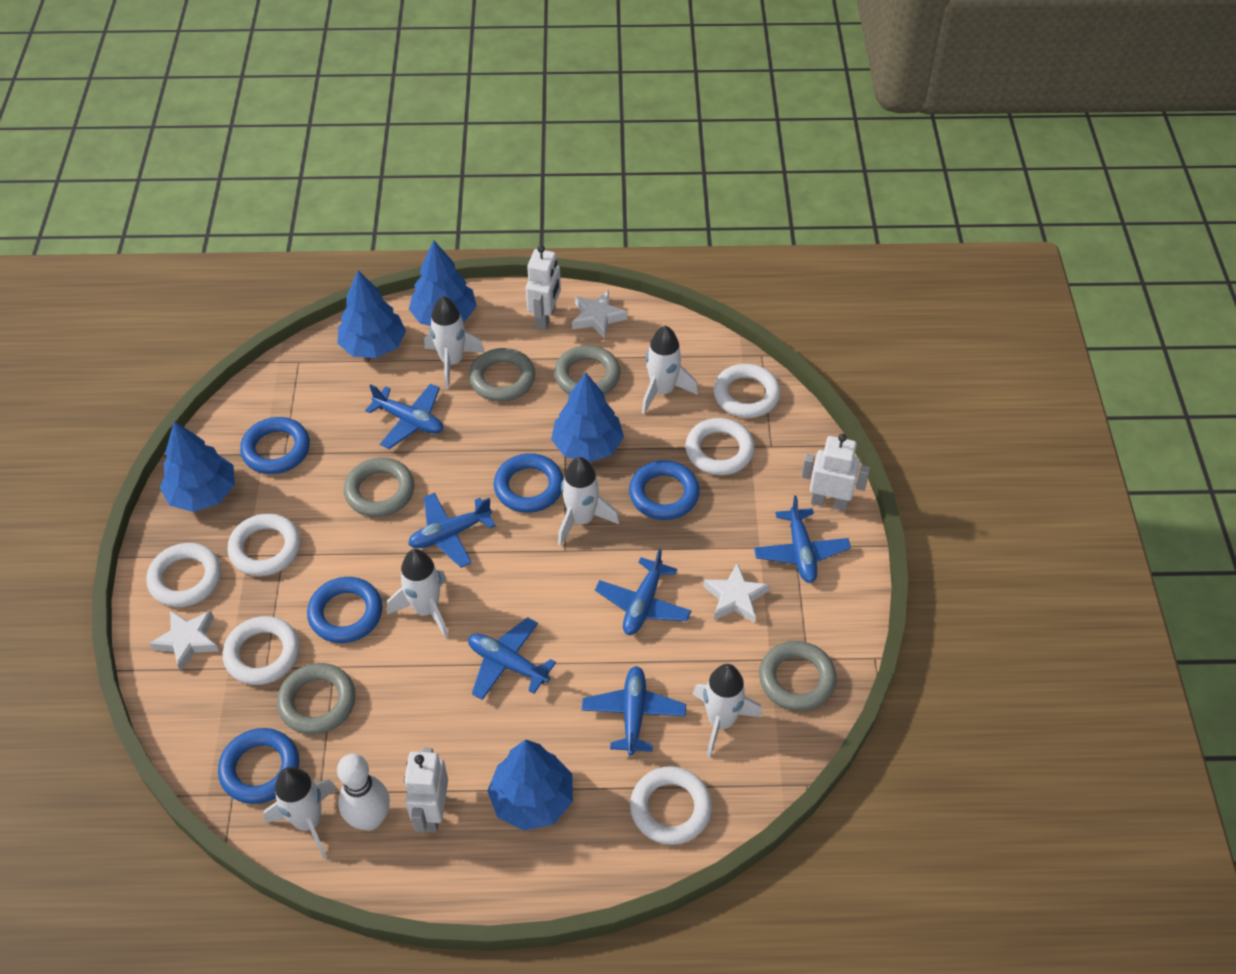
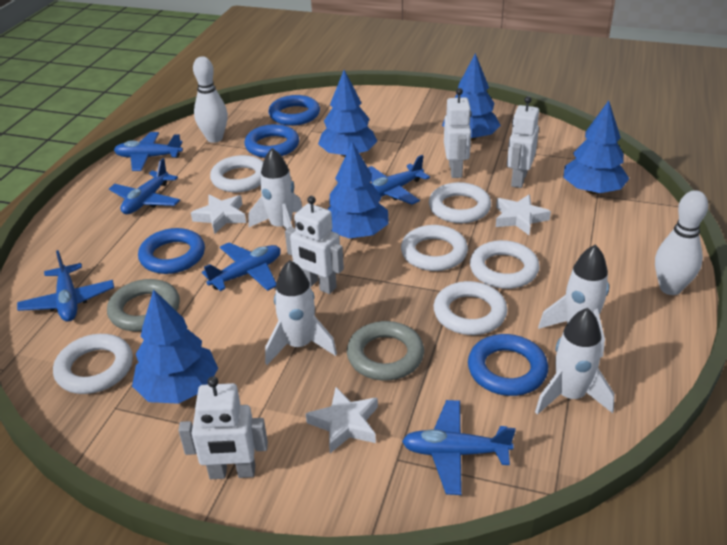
blue ring: 5 -> 4
grey ring: 5 -> 2
white bowling pin: 1 -> 2
white robot: 3 -> 4
white rocket: 6 -> 4

